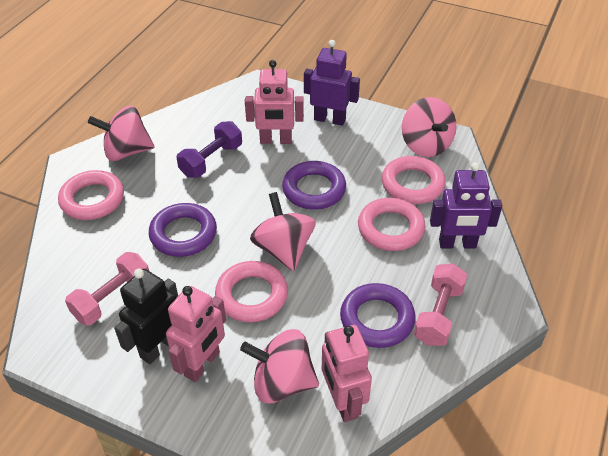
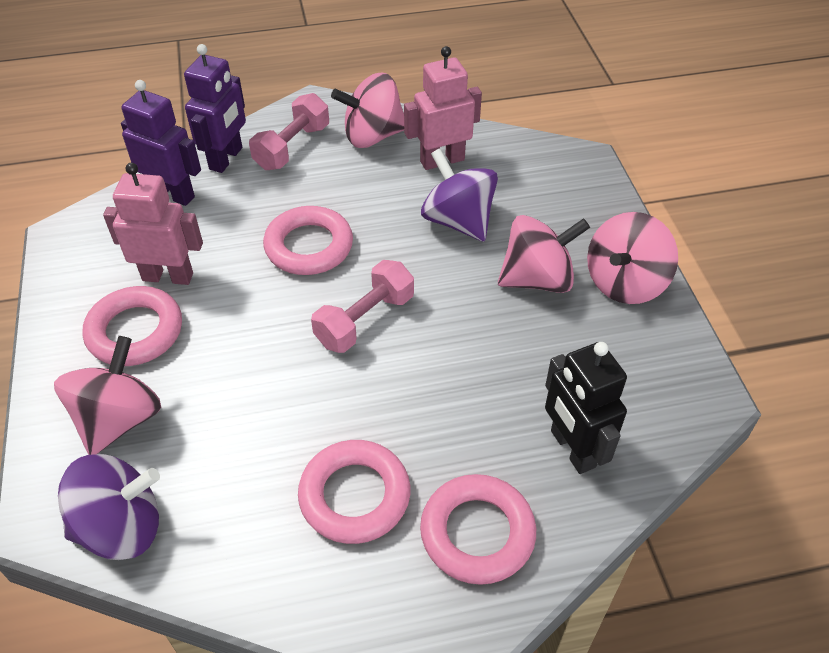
pink robot: 3 -> 2
purple dumbbell: 1 -> 0
purple ring: 3 -> 0
purple spinning top: 0 -> 2

